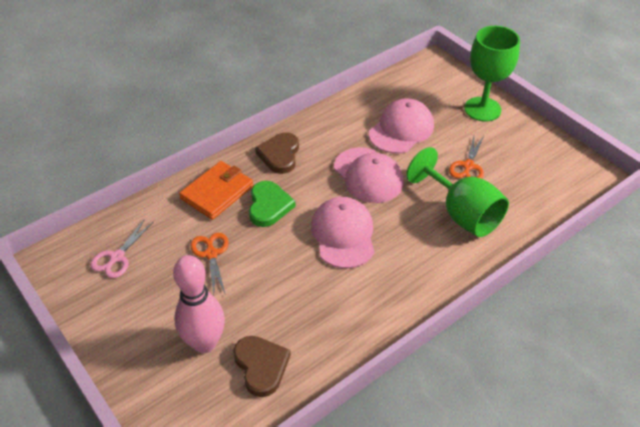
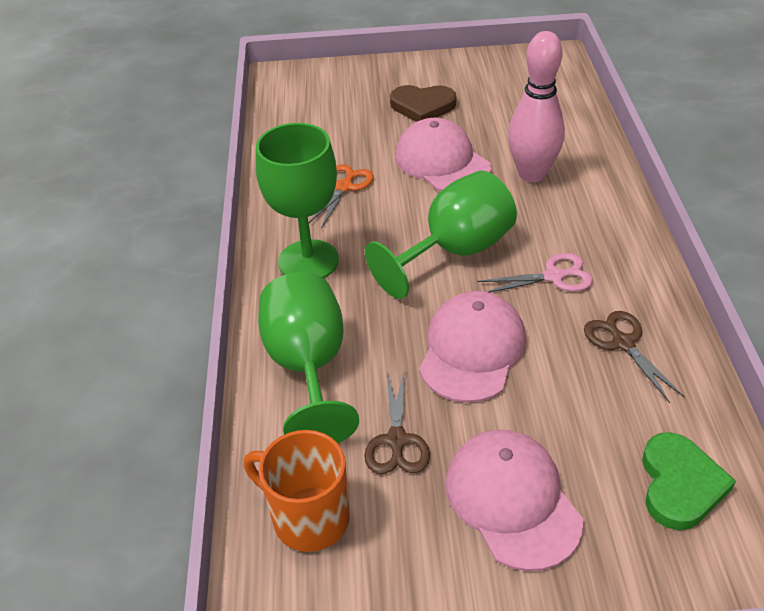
brown heart: 2 -> 1
brown scissors: 0 -> 2
green goblet: 2 -> 3
orange mug: 0 -> 1
orange scissors: 2 -> 1
orange wallet: 1 -> 0

